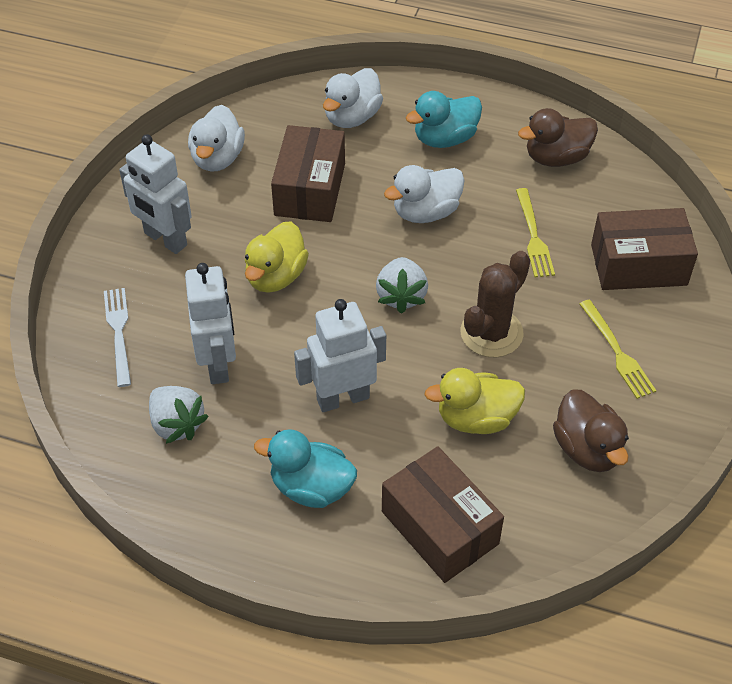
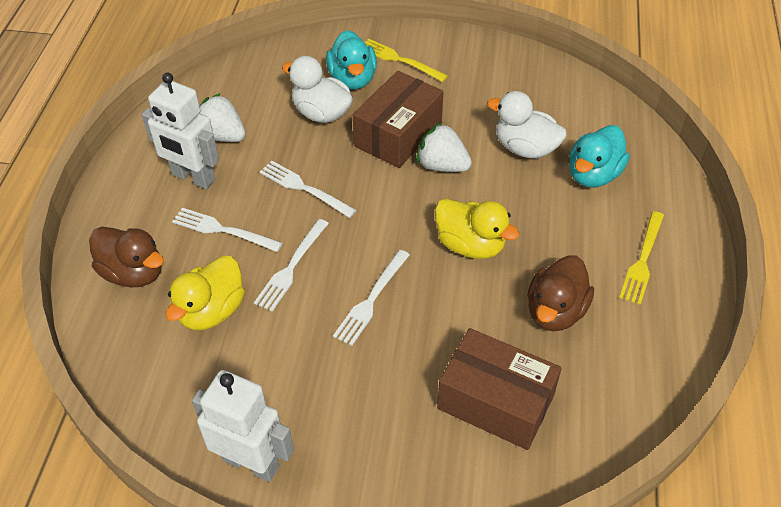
brown box: 3 -> 2
brown cactus: 1 -> 0
white duck: 3 -> 2
white fork: 1 -> 4
white robot: 3 -> 2

